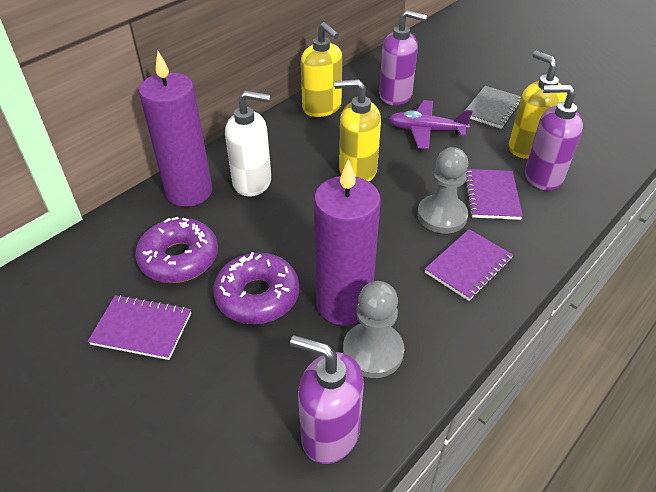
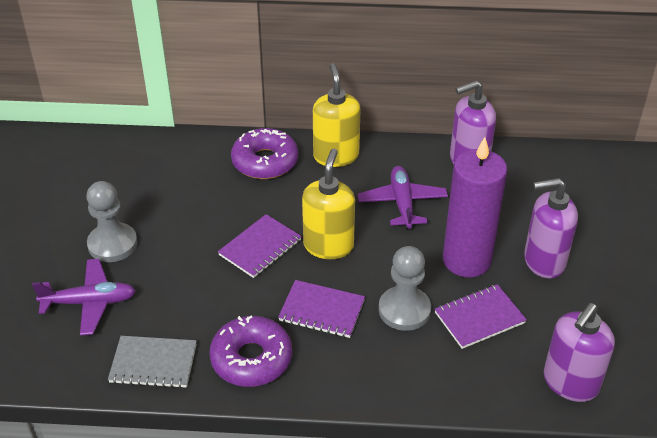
purple candle: 2 -> 1
purple plane: 1 -> 2
white soap dispenser: 1 -> 0
yellow soap dispenser: 3 -> 2

